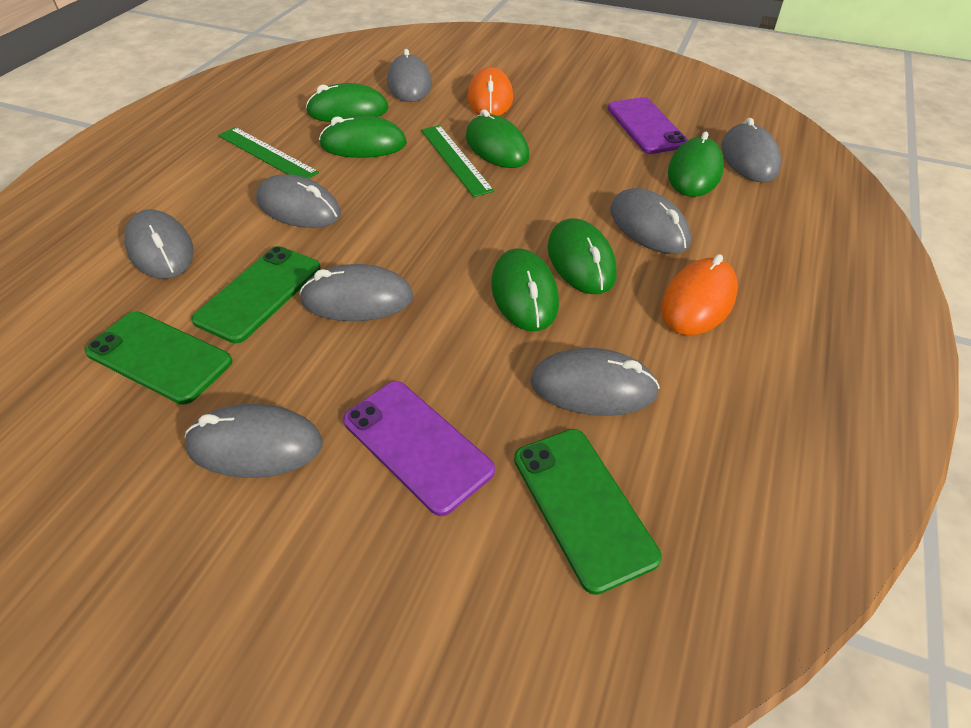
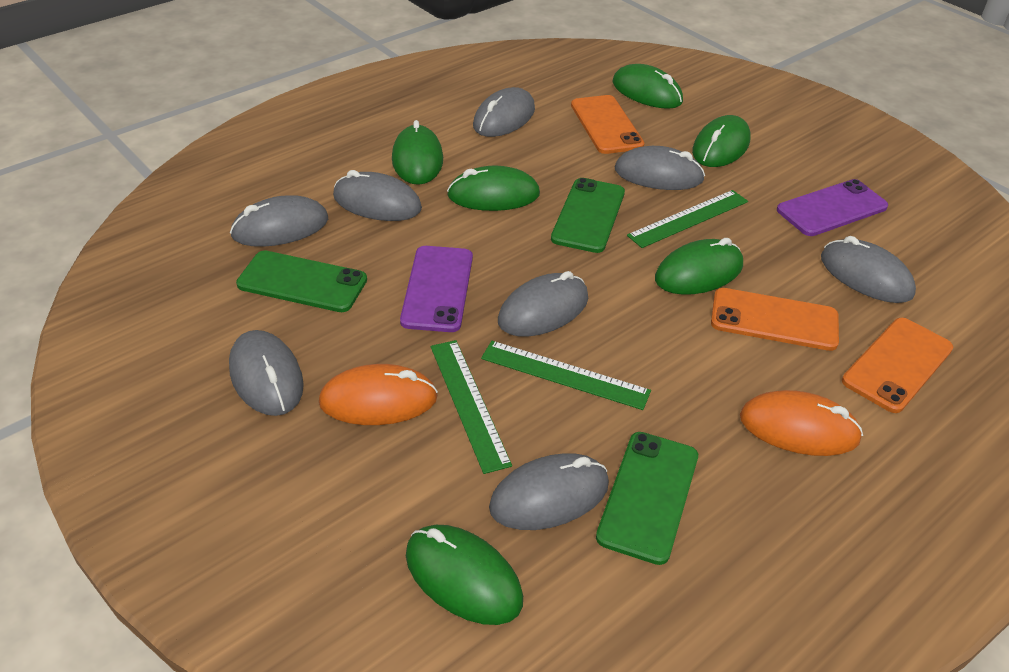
green ruler: 2 -> 3
orange phone: 0 -> 3

